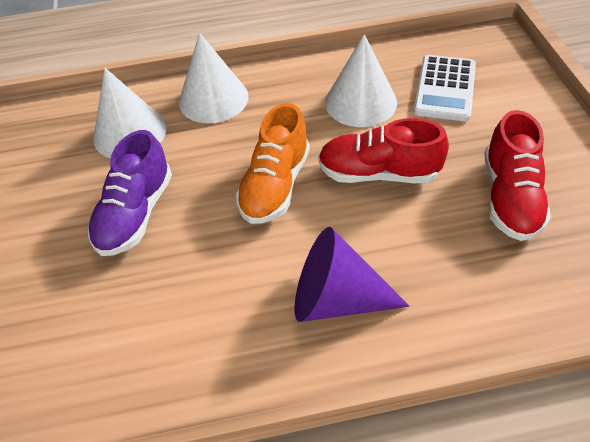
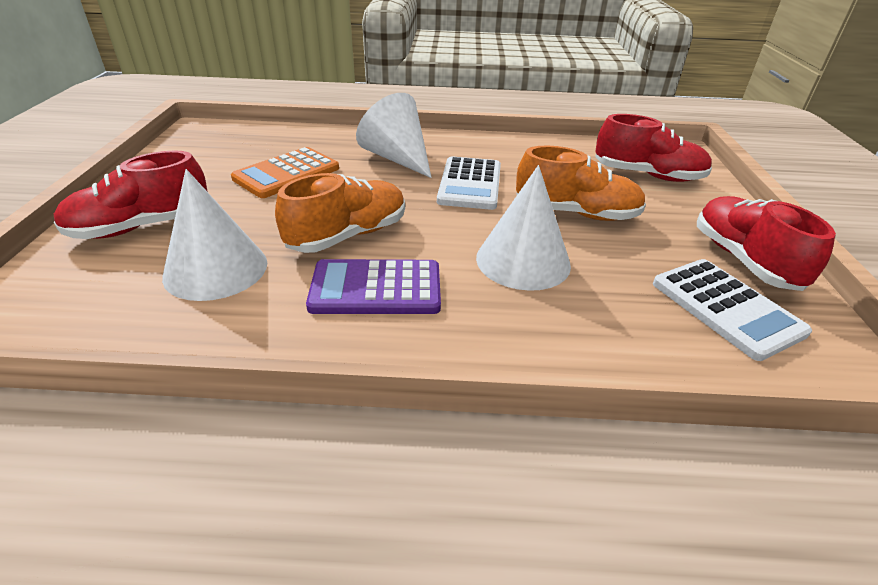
orange calculator: 0 -> 1
orange shoe: 1 -> 2
purple calculator: 0 -> 1
purple cone: 1 -> 0
purple shoe: 1 -> 0
red shoe: 2 -> 3
white calculator: 1 -> 2

